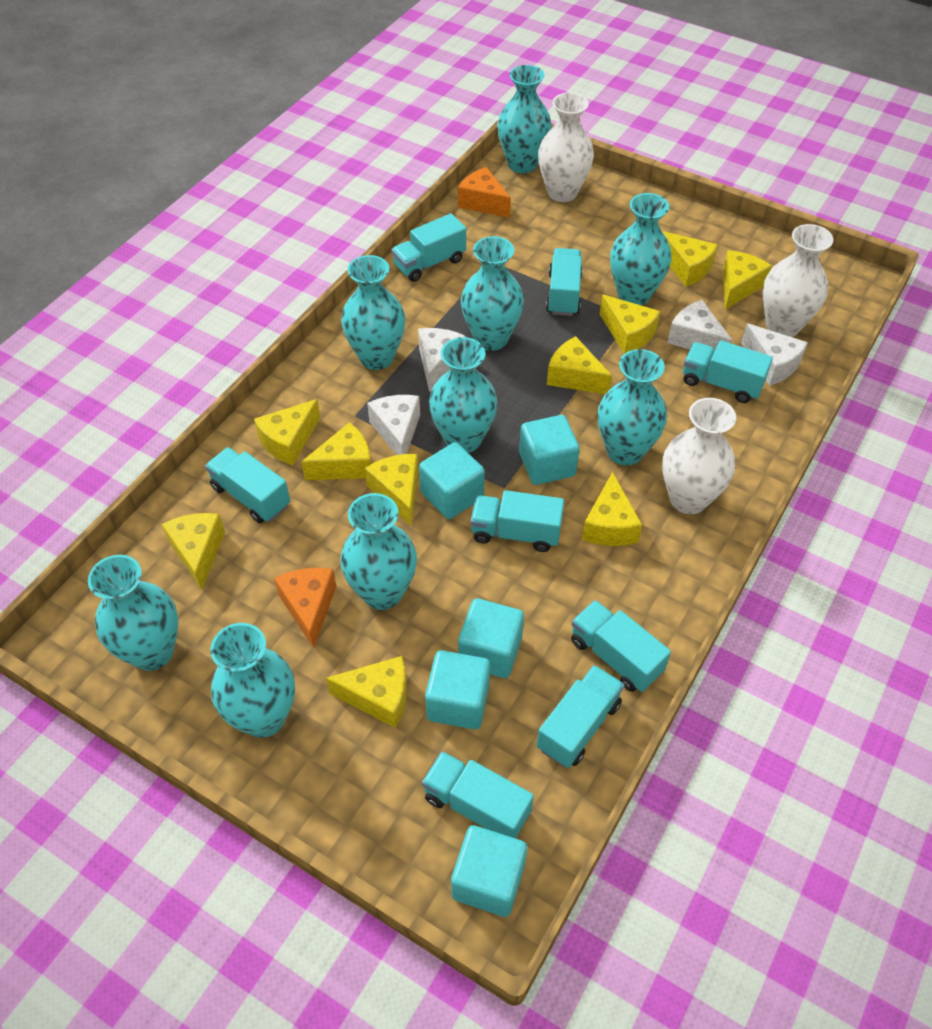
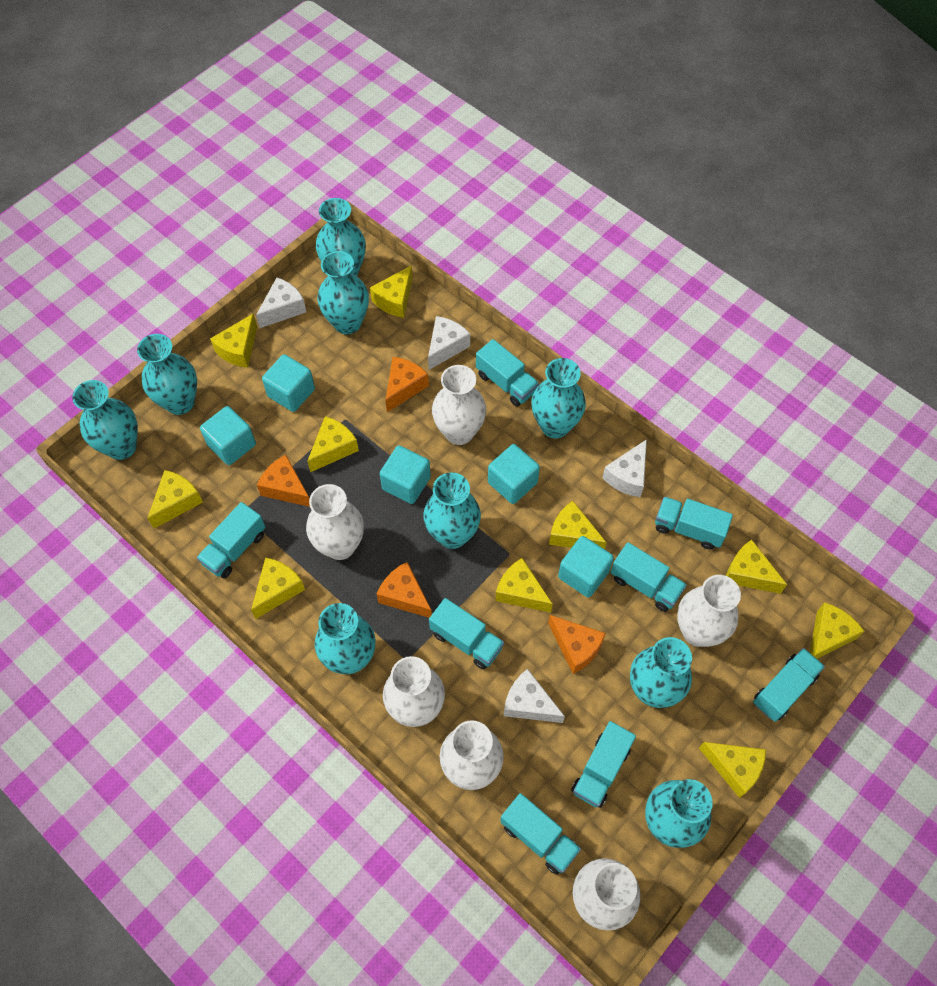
orange cheese: 2 -> 4
white vase: 3 -> 6

